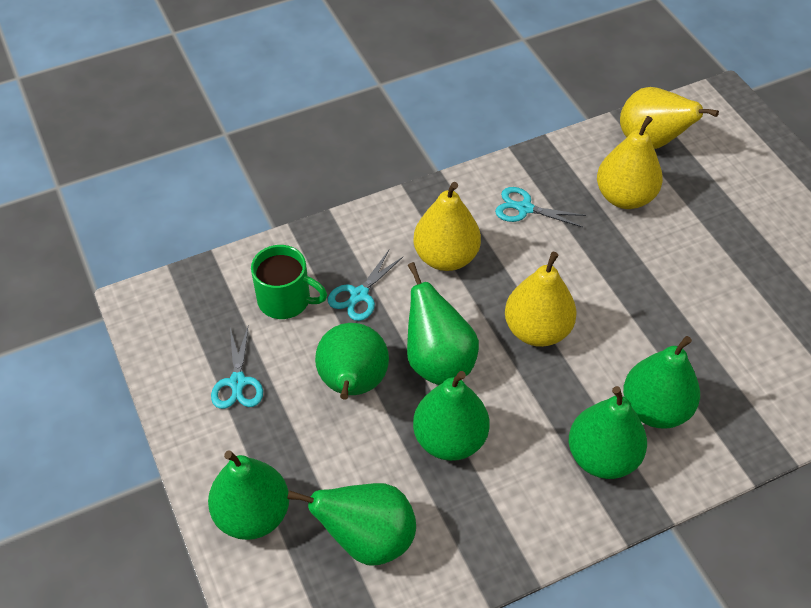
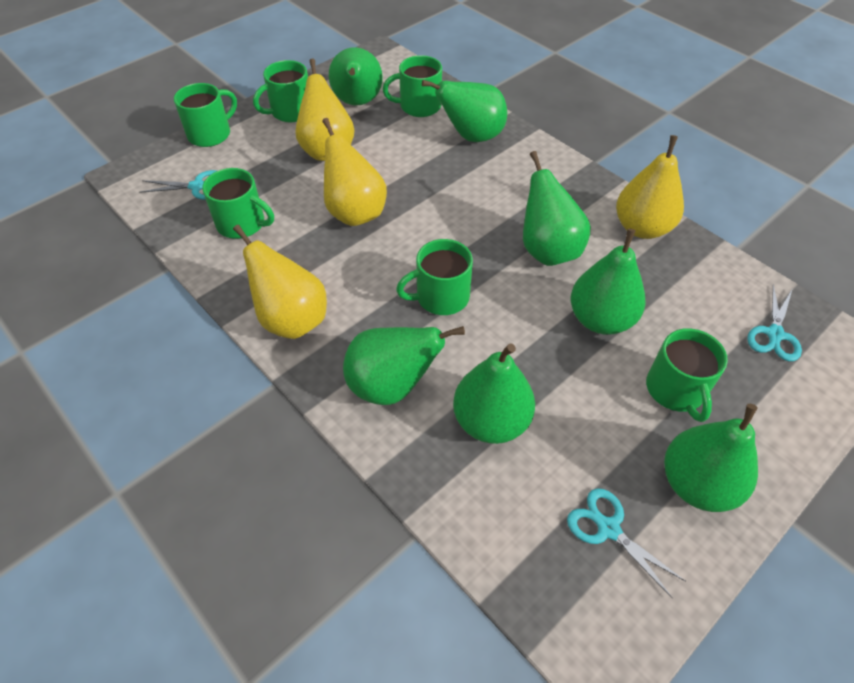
green mug: 1 -> 6

